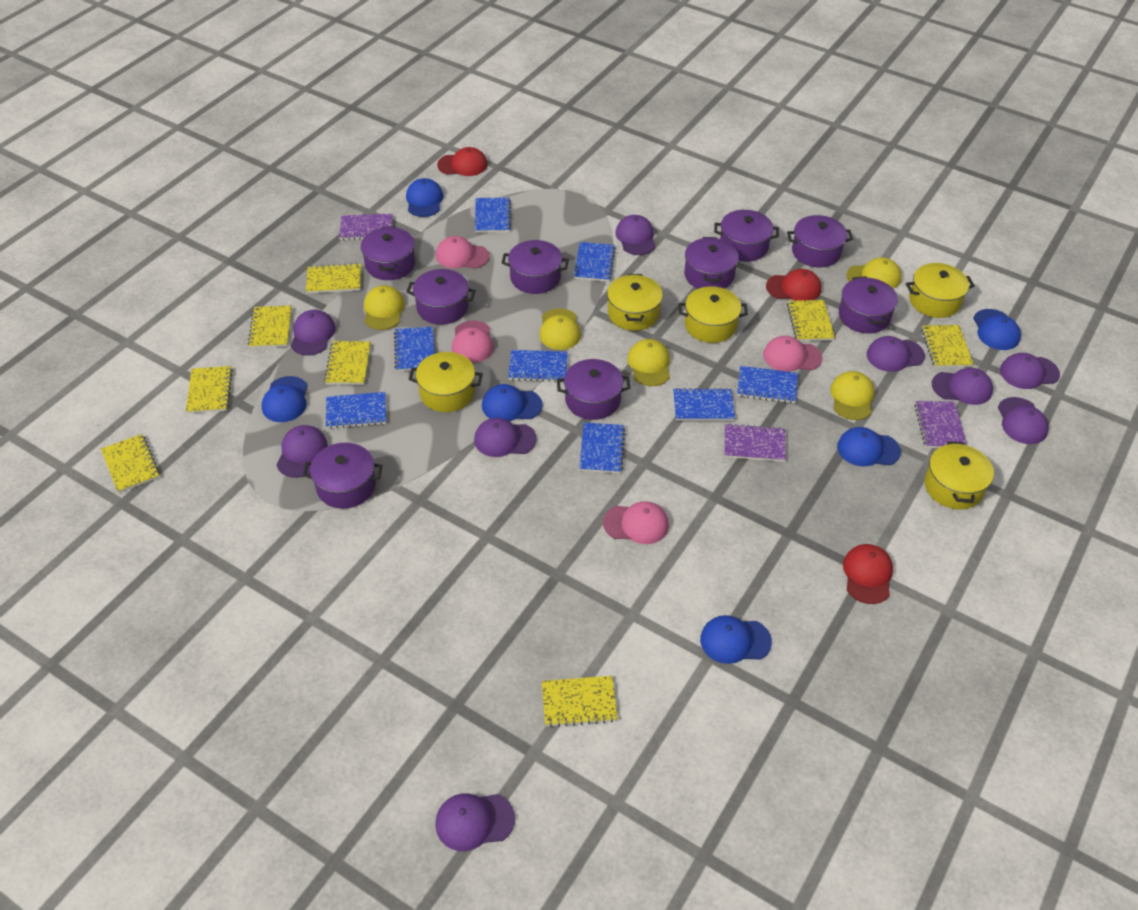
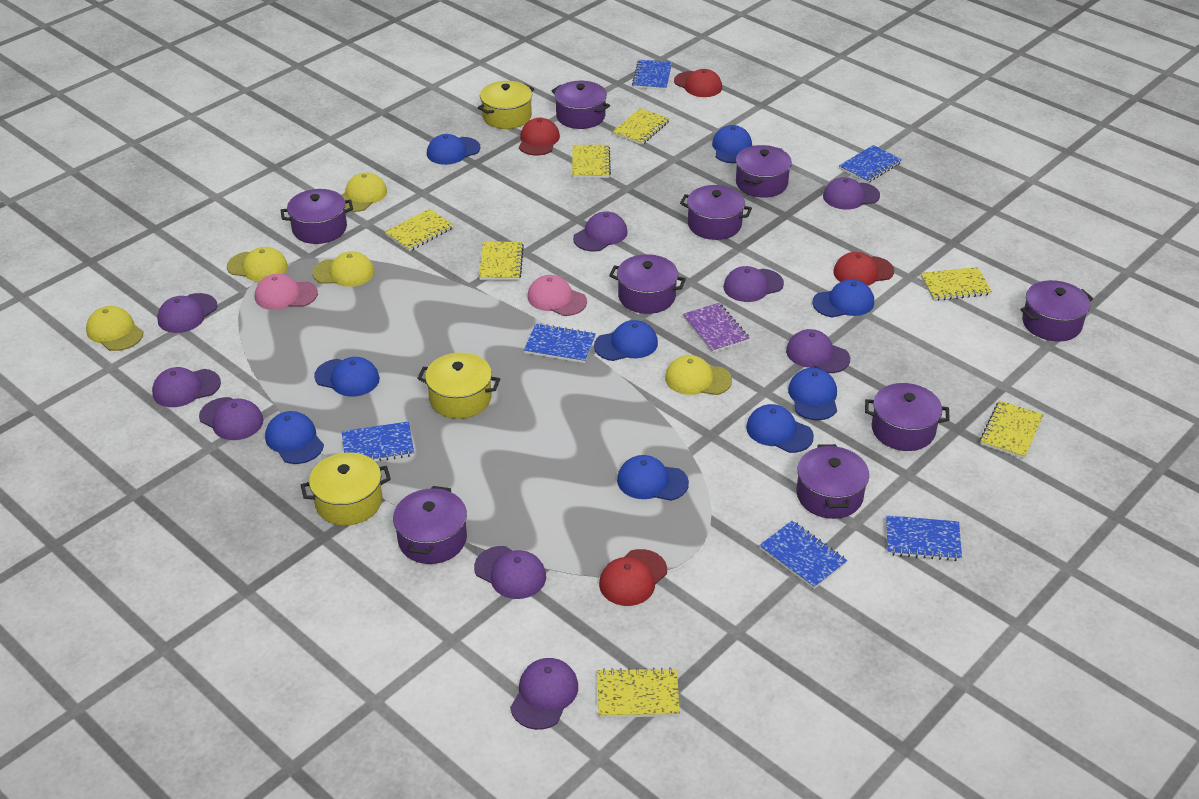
blue cap: 6 -> 9
blue notebook: 8 -> 6
pink cap: 4 -> 2
purple notebook: 3 -> 1
red cap: 3 -> 4
yellow notebook: 8 -> 7
yellow pot: 5 -> 3

